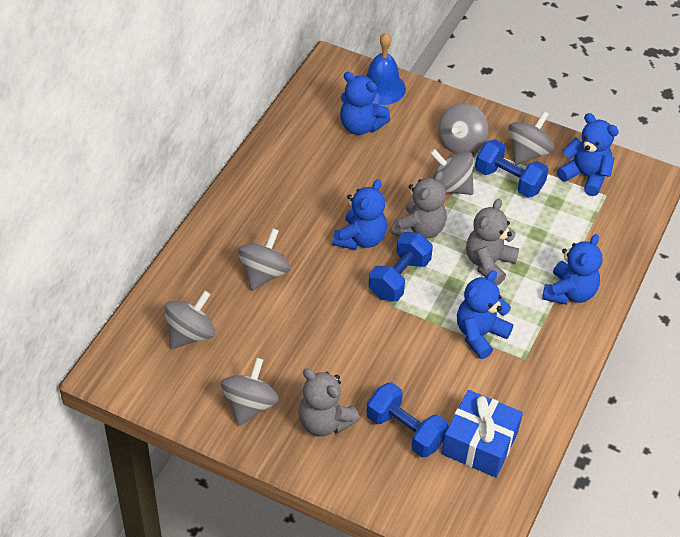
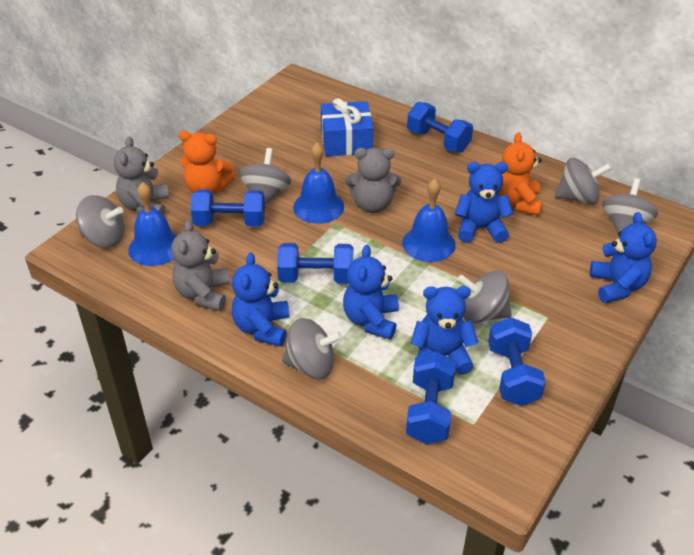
blue bell: 1 -> 3
blue dumbbell: 3 -> 5
orange teddy bear: 0 -> 2

